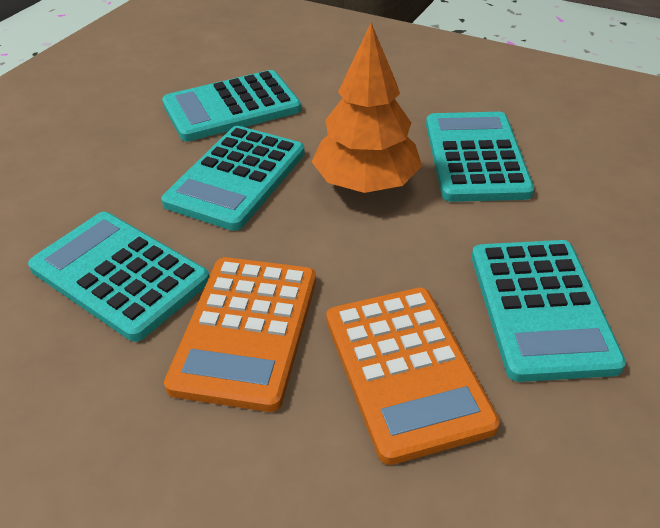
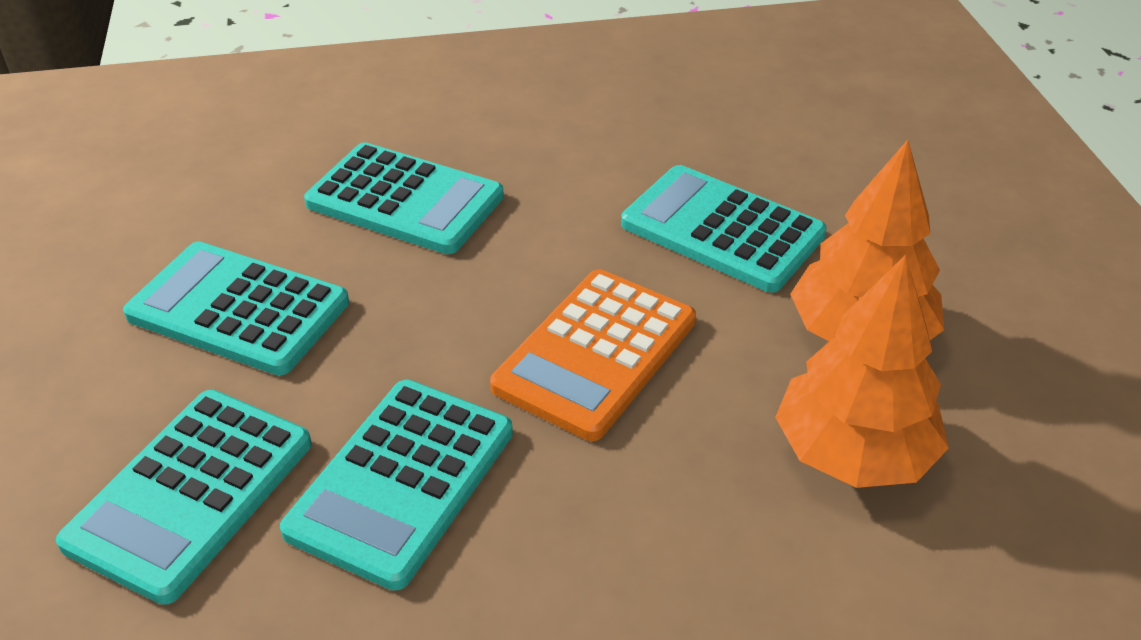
orange calculator: 2 -> 1
orange tree: 1 -> 2

